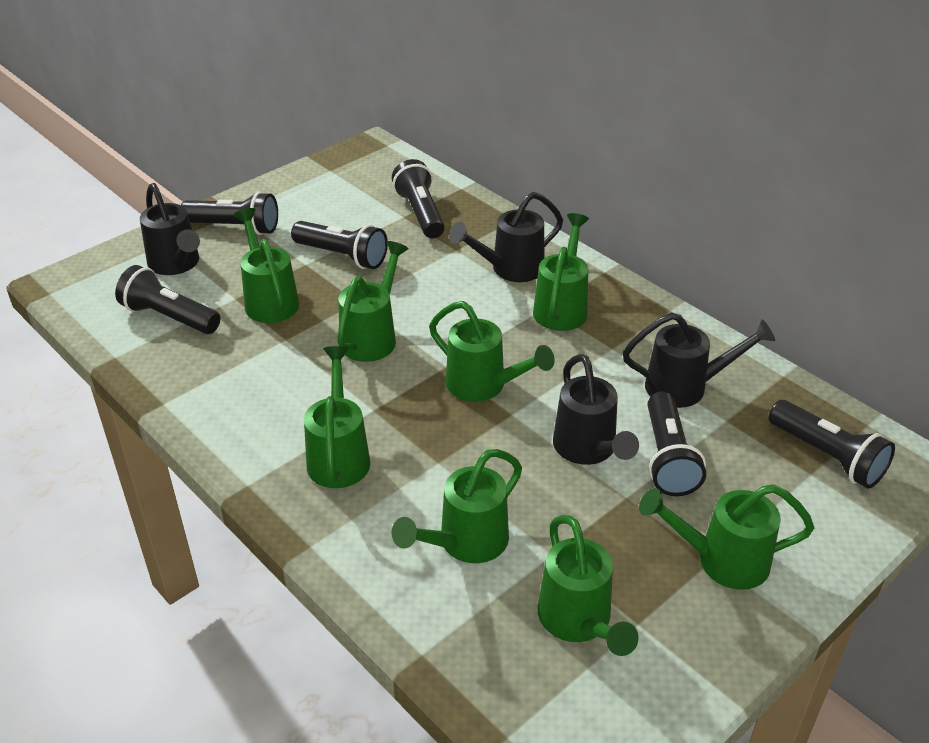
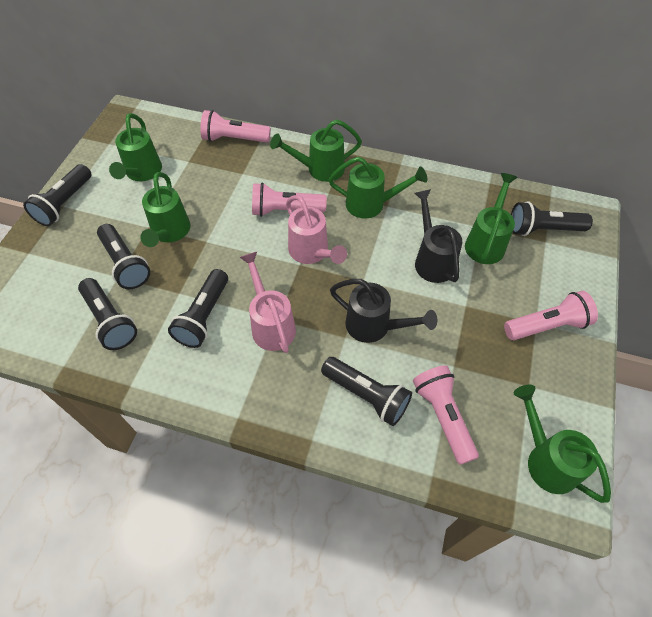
black watering can: 4 -> 2
green watering can: 8 -> 6
pink flashlight: 0 -> 4
pink watering can: 0 -> 2

